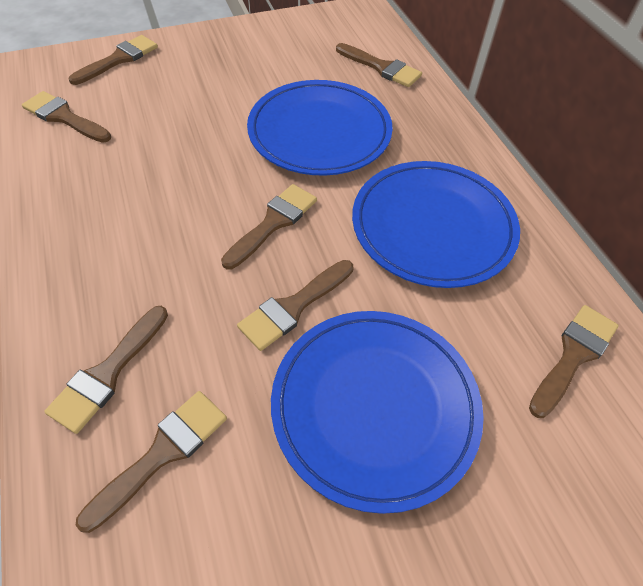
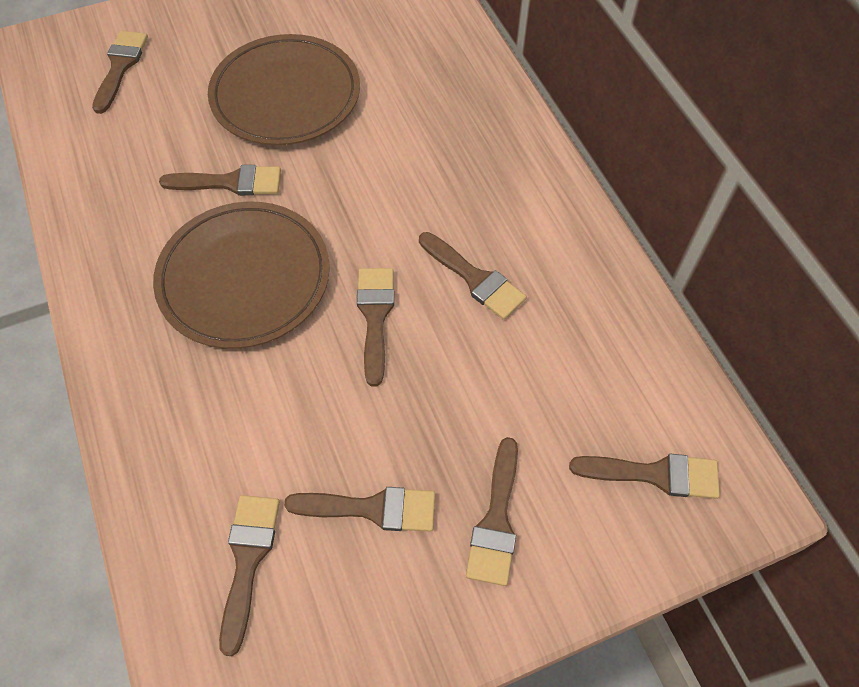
blue plate: 3 -> 0
brown plate: 0 -> 2

